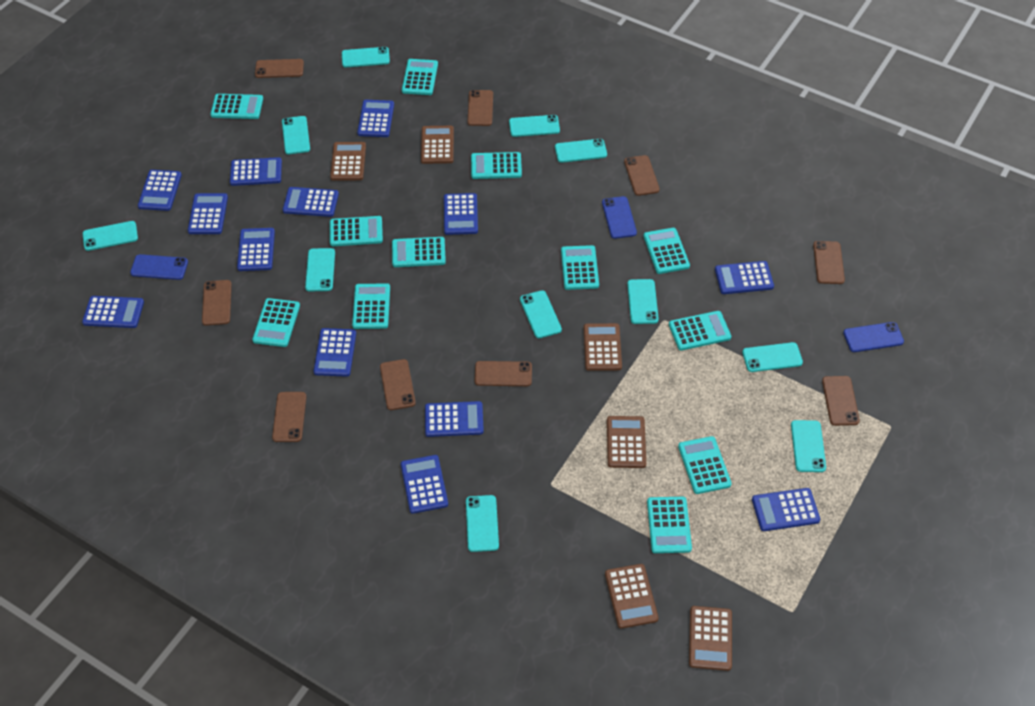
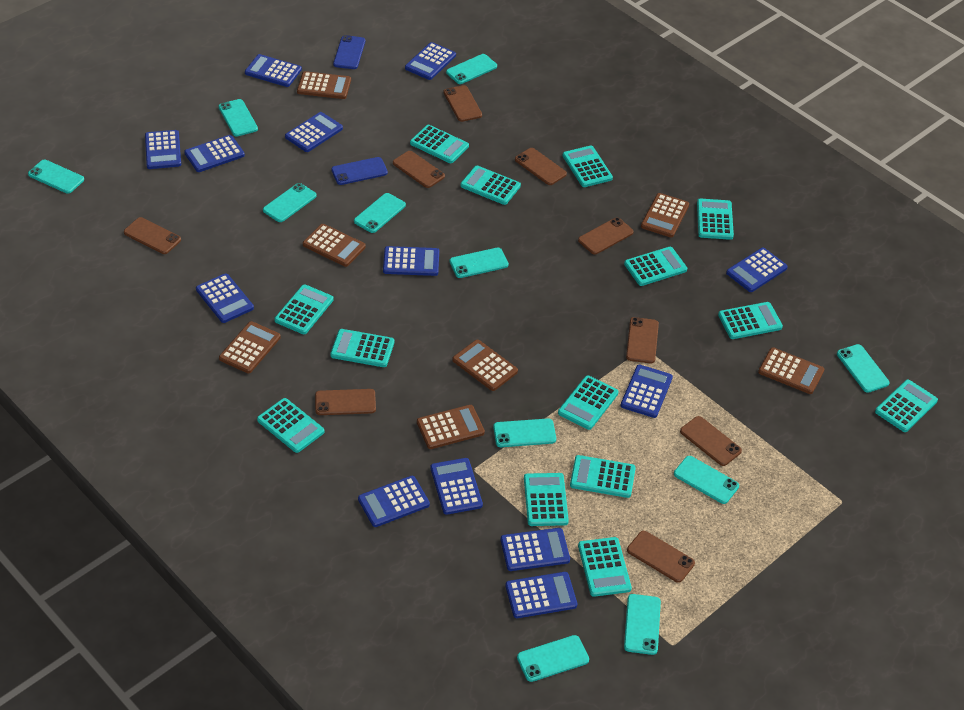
blue phone: 3 -> 2
brown calculator: 6 -> 7
turquoise calculator: 12 -> 14

